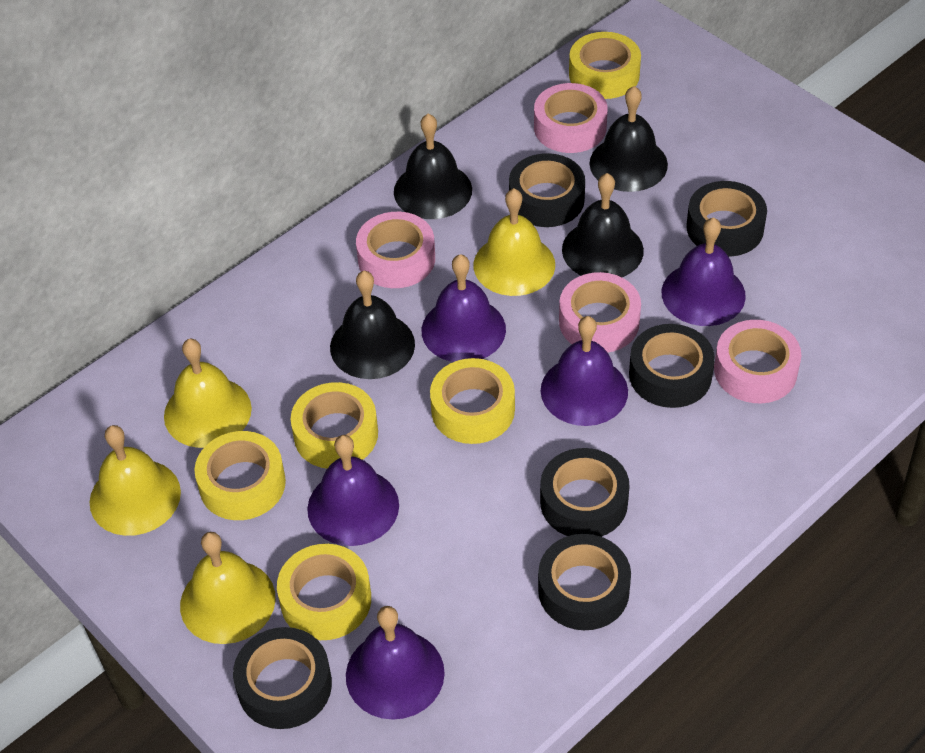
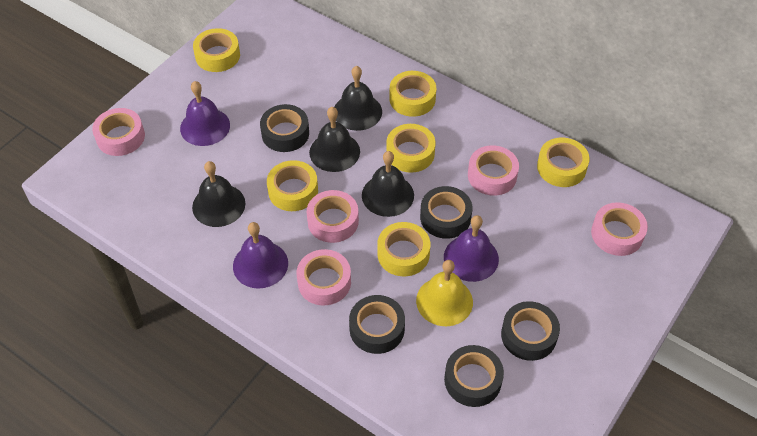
black tape: 6 -> 5
pink tape: 4 -> 5
purple bell: 5 -> 3
yellow bell: 4 -> 1
yellow tape: 5 -> 6

